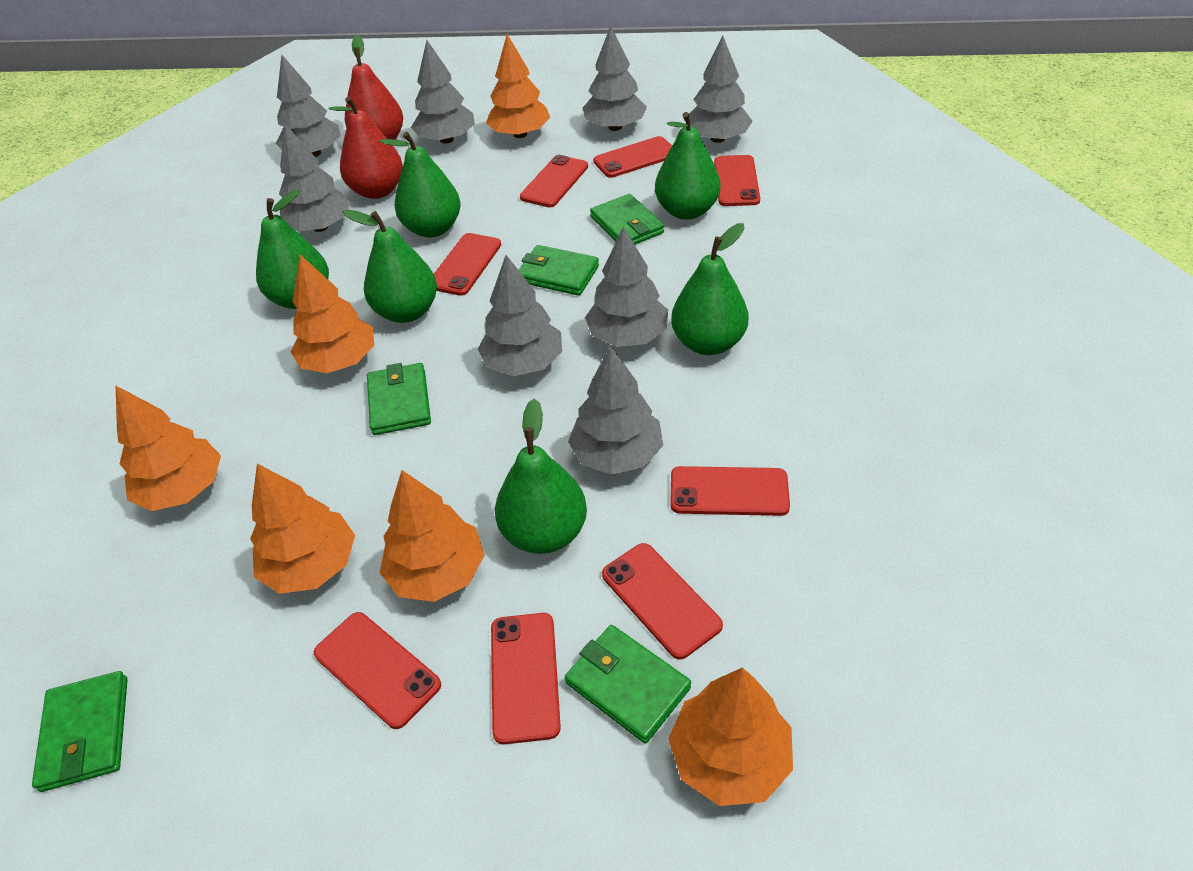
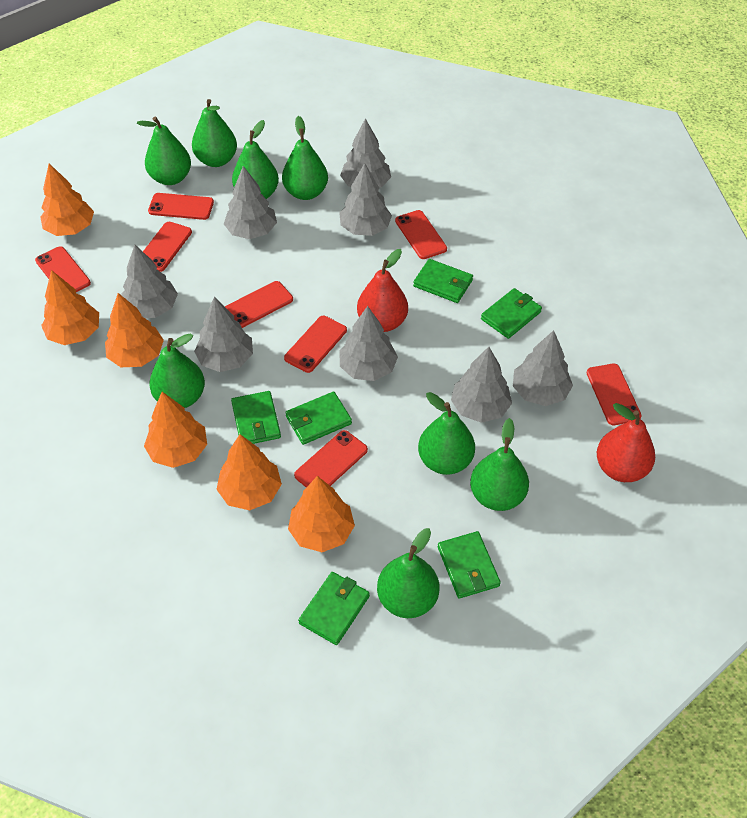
green pear: 6 -> 8
green wallet: 5 -> 6

